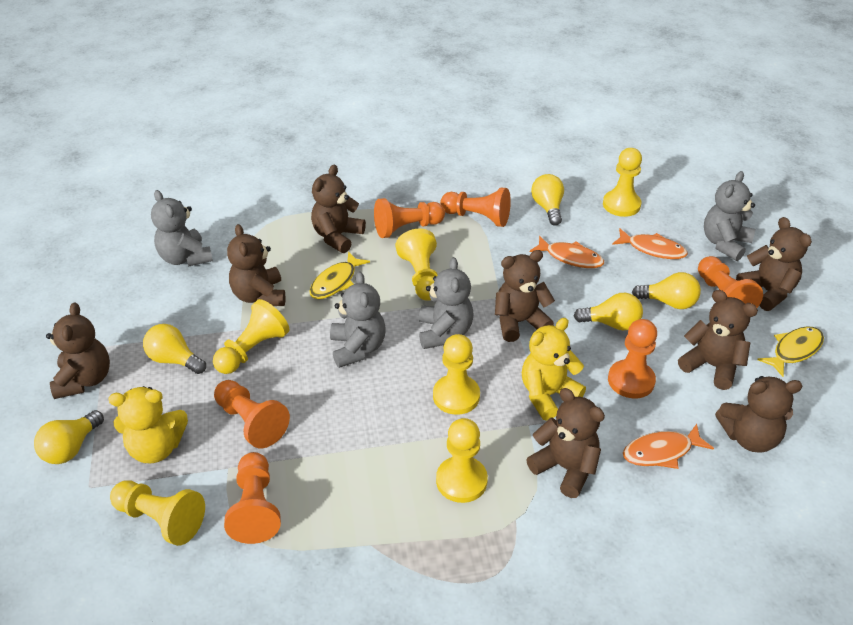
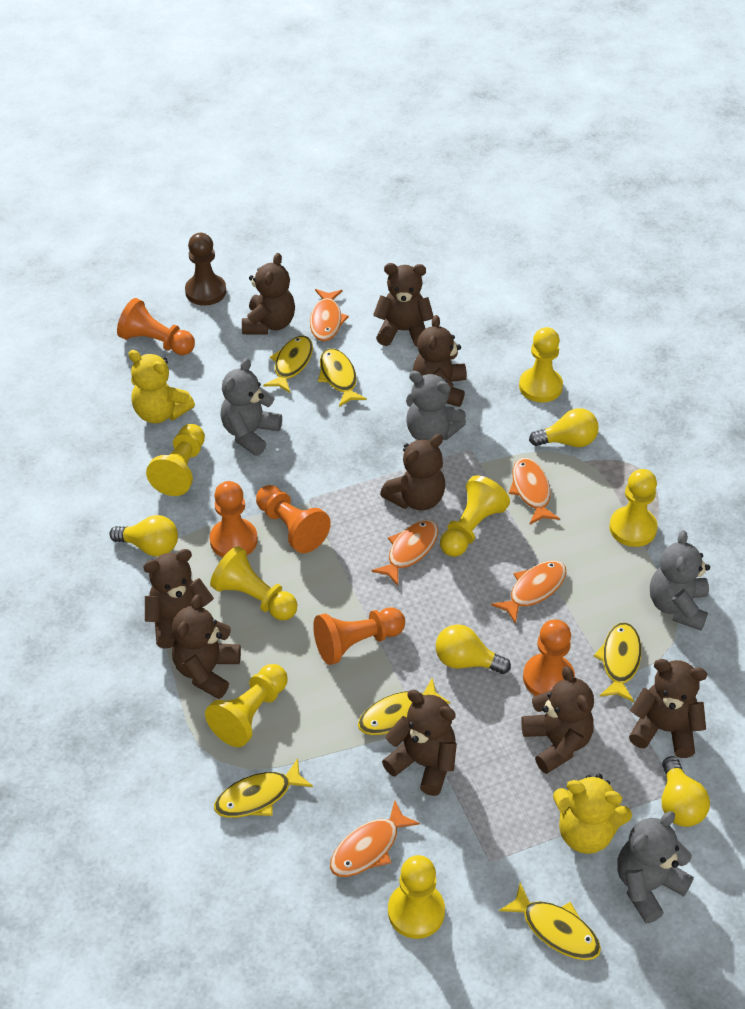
brown pawn: 0 -> 1
brown teddy bear: 8 -> 9
orange fish: 3 -> 5
orange pawn: 6 -> 5
yellow fish: 2 -> 6
yellow light bulb: 5 -> 4
yellow pawn: 6 -> 7

